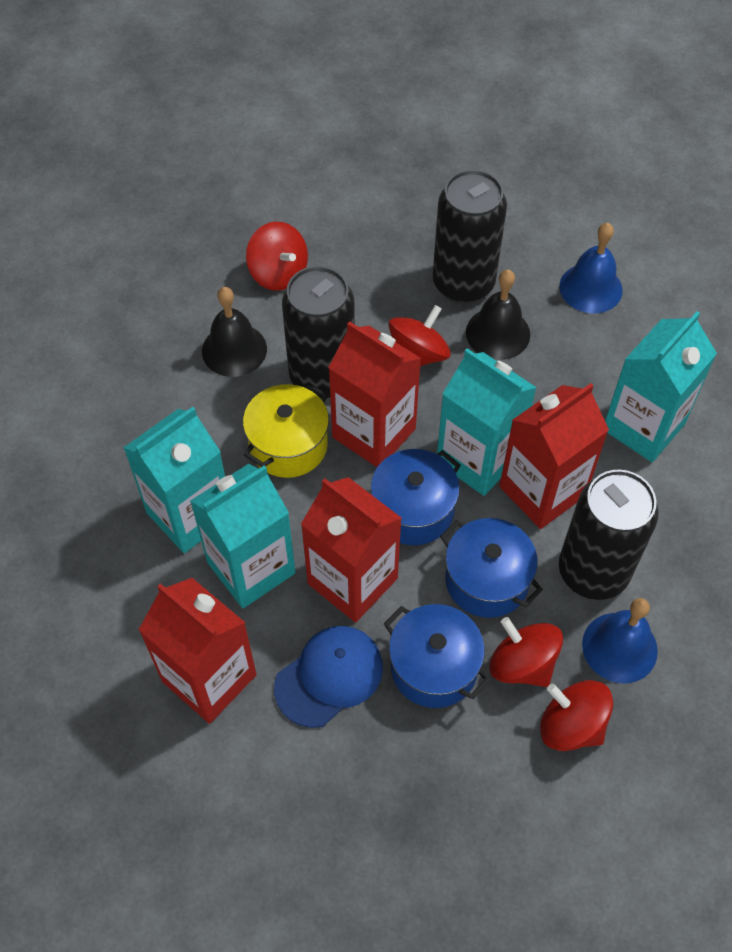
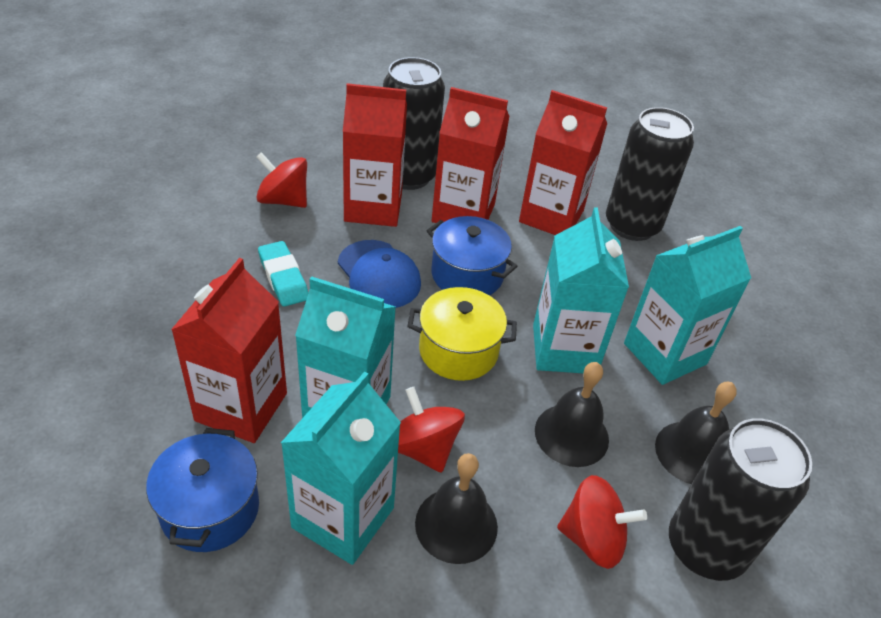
black bell: 2 -> 3
blue bell: 2 -> 0
blue pot: 3 -> 2
red spinning top: 4 -> 3
turquoise eraser: 0 -> 1

